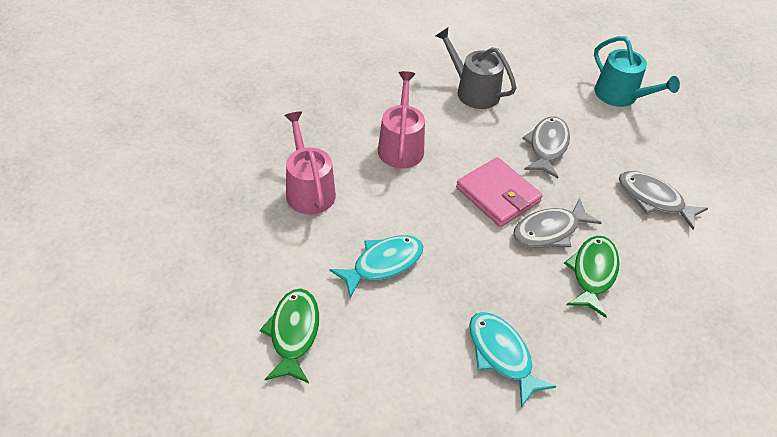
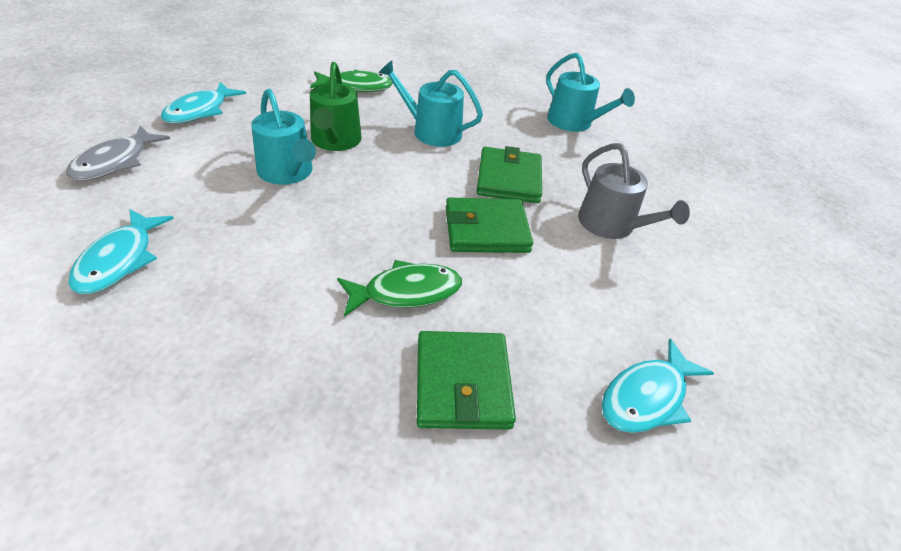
green wallet: 0 -> 3
green watering can: 0 -> 1
grey fish: 3 -> 1
pink wallet: 1 -> 0
pink watering can: 2 -> 0
turquoise fish: 2 -> 3
turquoise watering can: 1 -> 3

